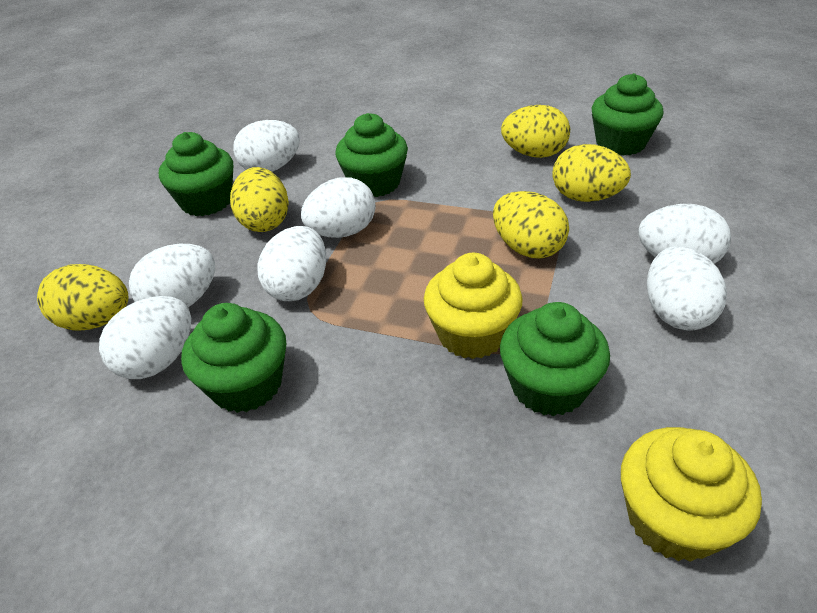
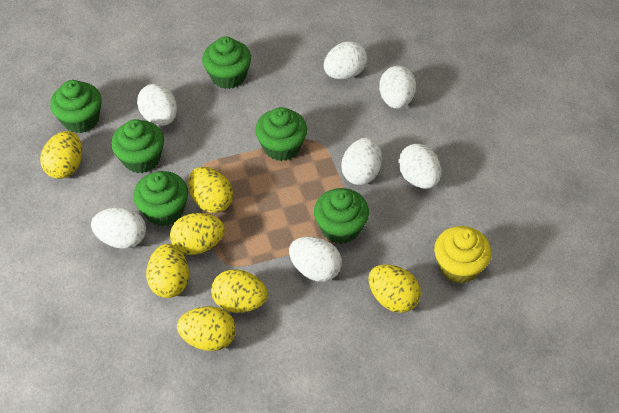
green cupcake: 5 -> 6
yellow cupcake: 2 -> 1
yellow egg: 5 -> 7

